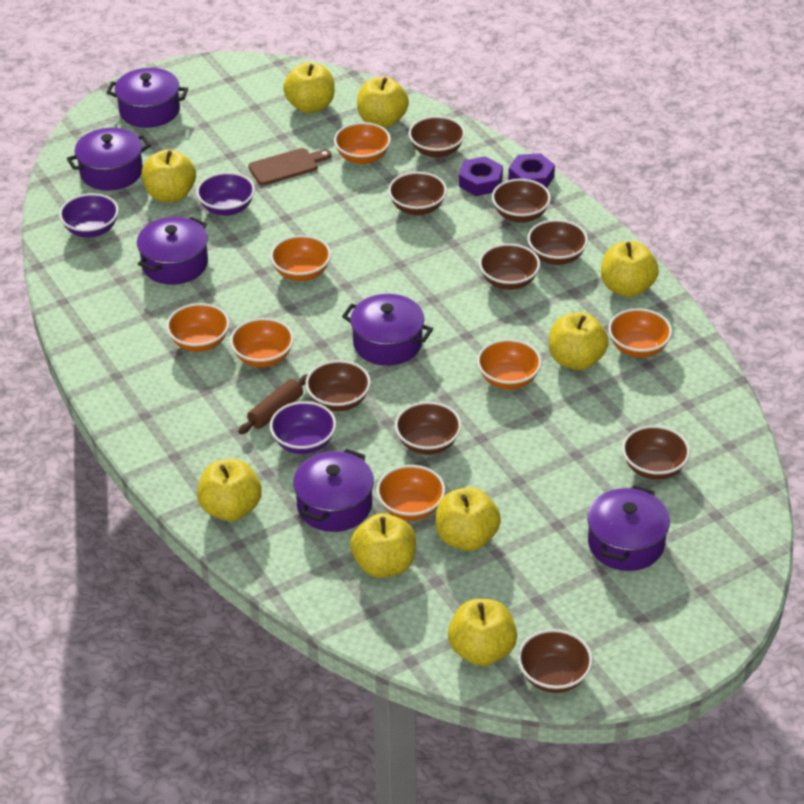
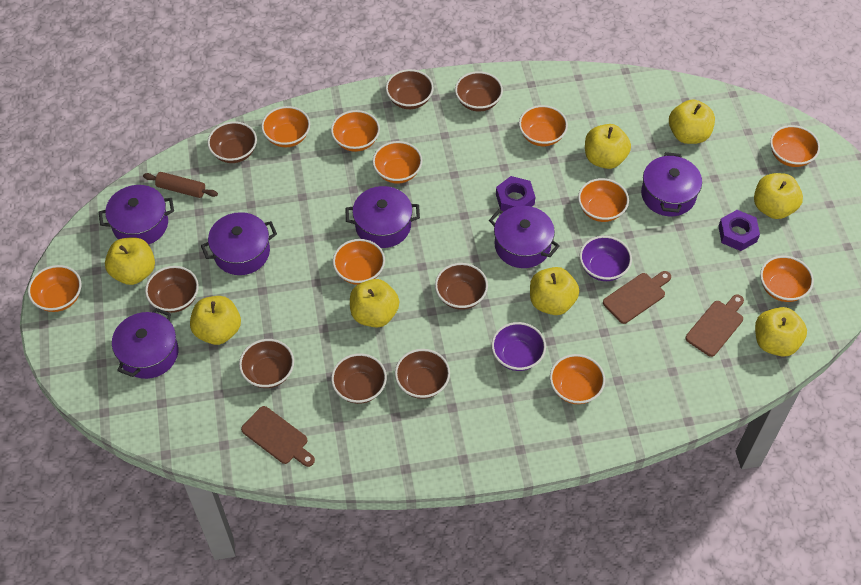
brown bowl: 9 -> 8
brown cutting board: 1 -> 3
orange bowl: 7 -> 10
purple bowl: 3 -> 2
yellow apple: 9 -> 8

